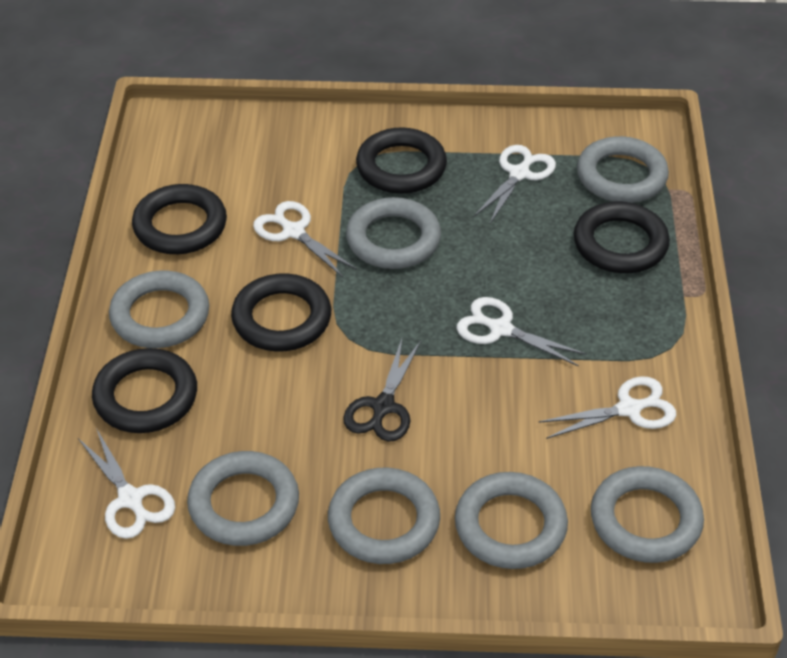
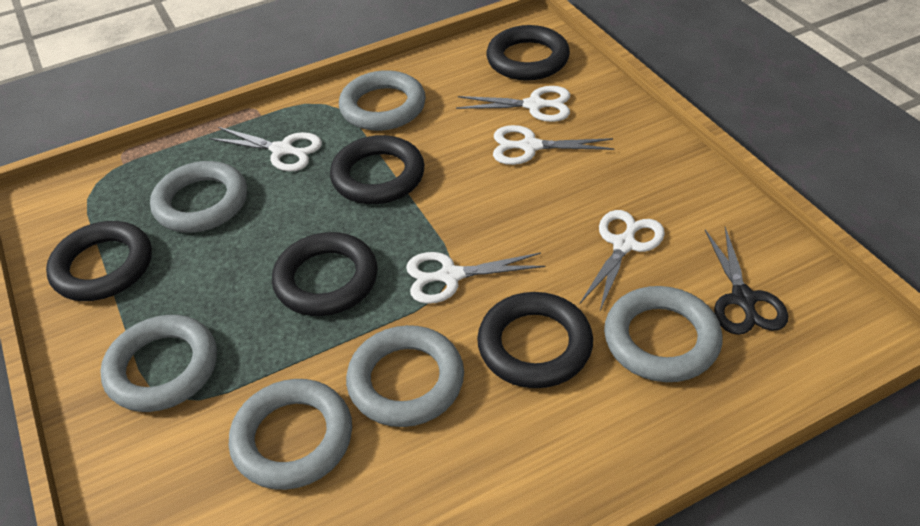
grey ring: 7 -> 6

